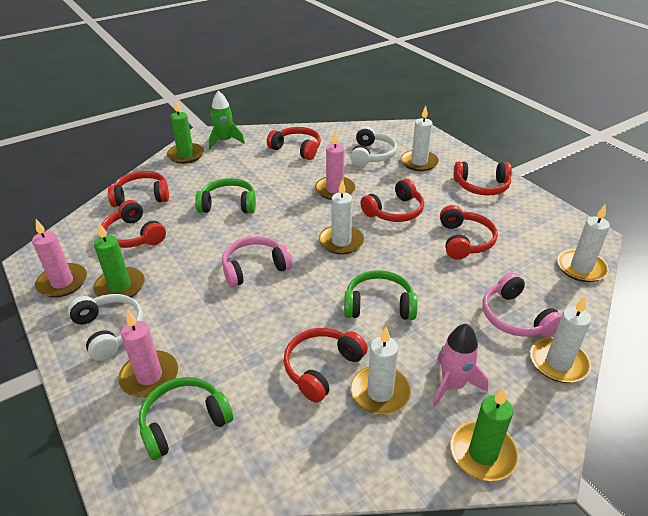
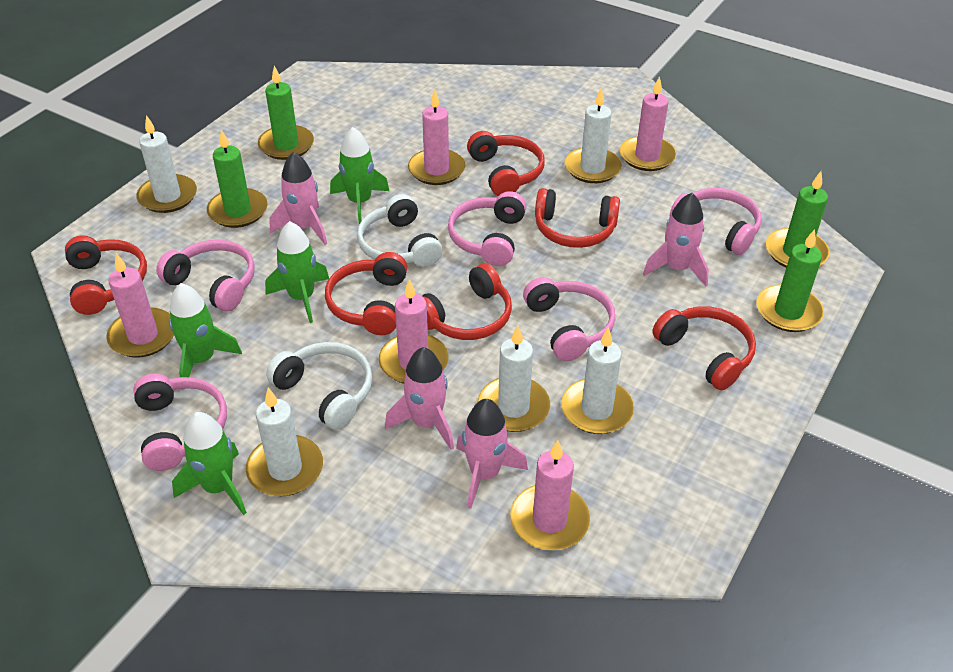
green candle: 3 -> 4
green headphones: 3 -> 0
green rocket: 1 -> 4
pink candle: 3 -> 5
pink headphones: 2 -> 5
pink rocket: 1 -> 4
red headphones: 7 -> 6

